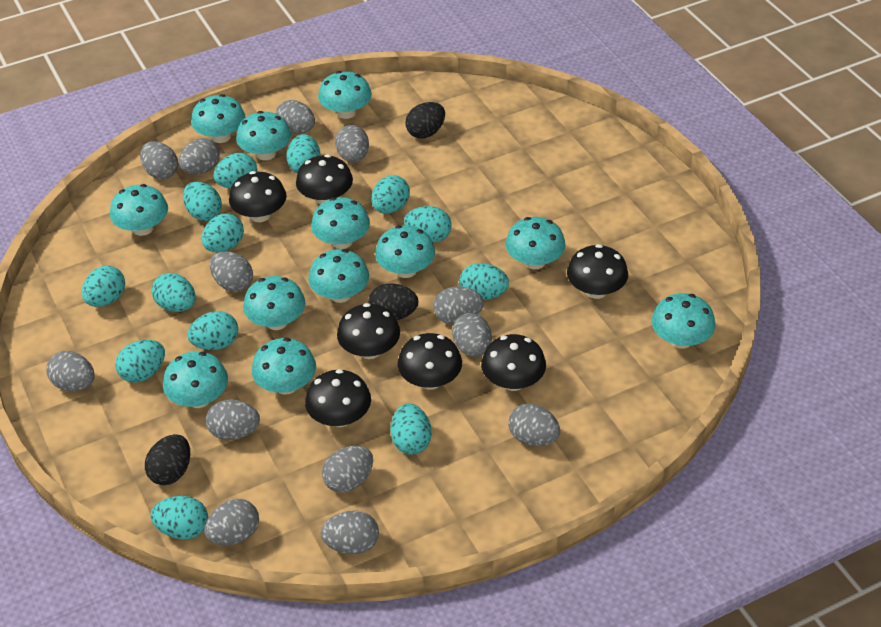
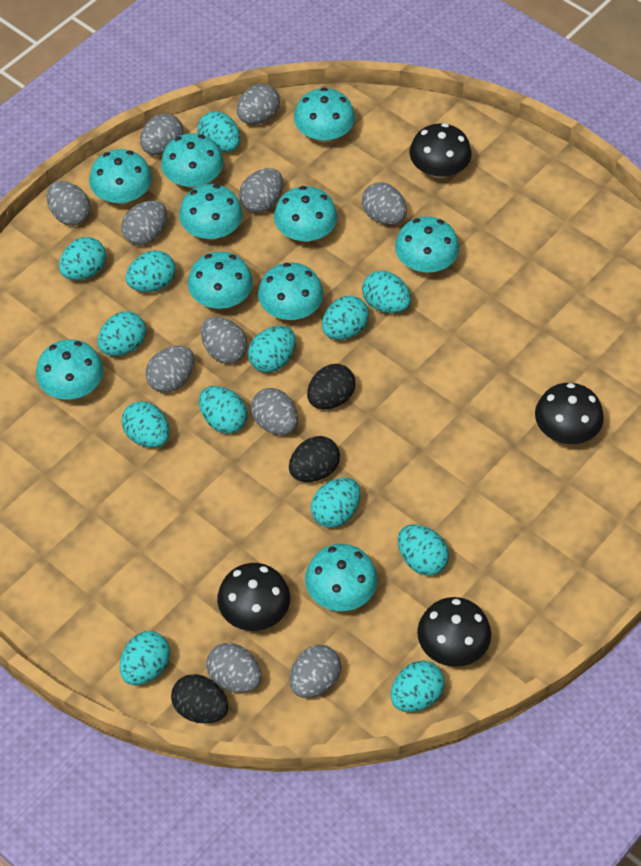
black mushroom: 7 -> 4
grey egg: 13 -> 11
turquoise mushroom: 12 -> 10

